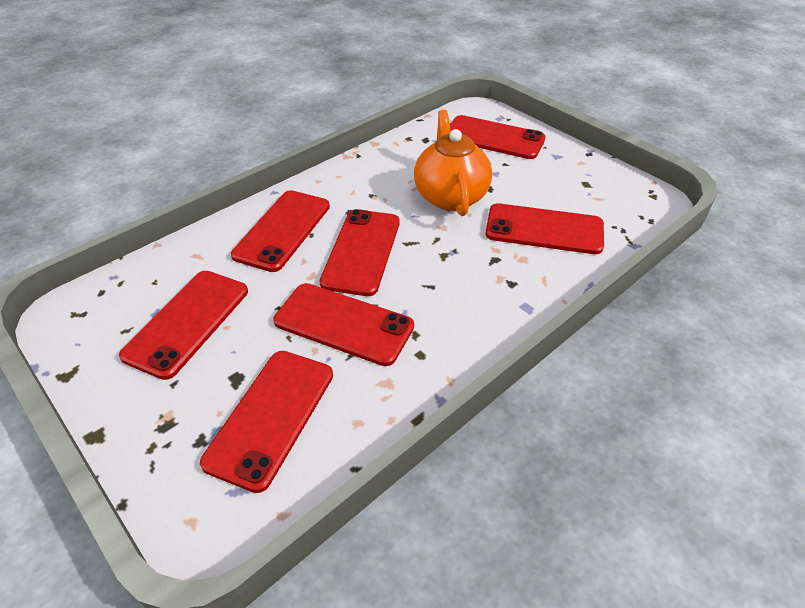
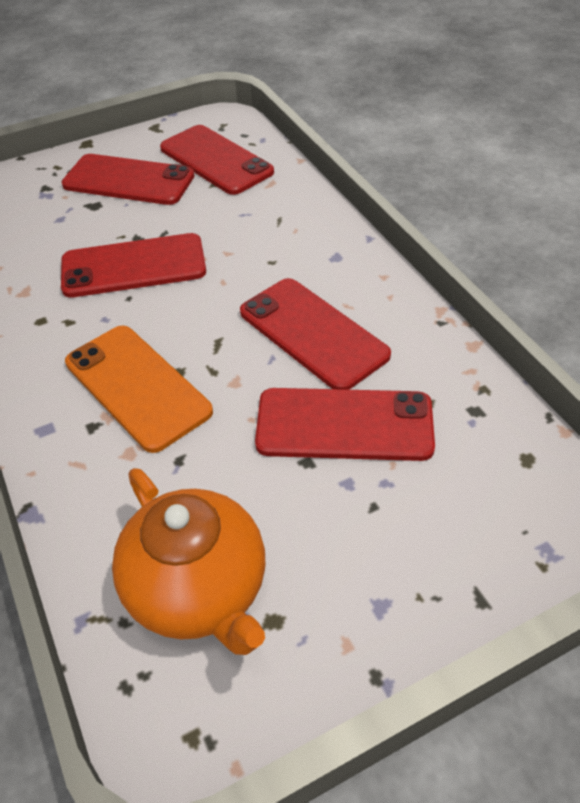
orange phone: 0 -> 1
red phone: 7 -> 5

